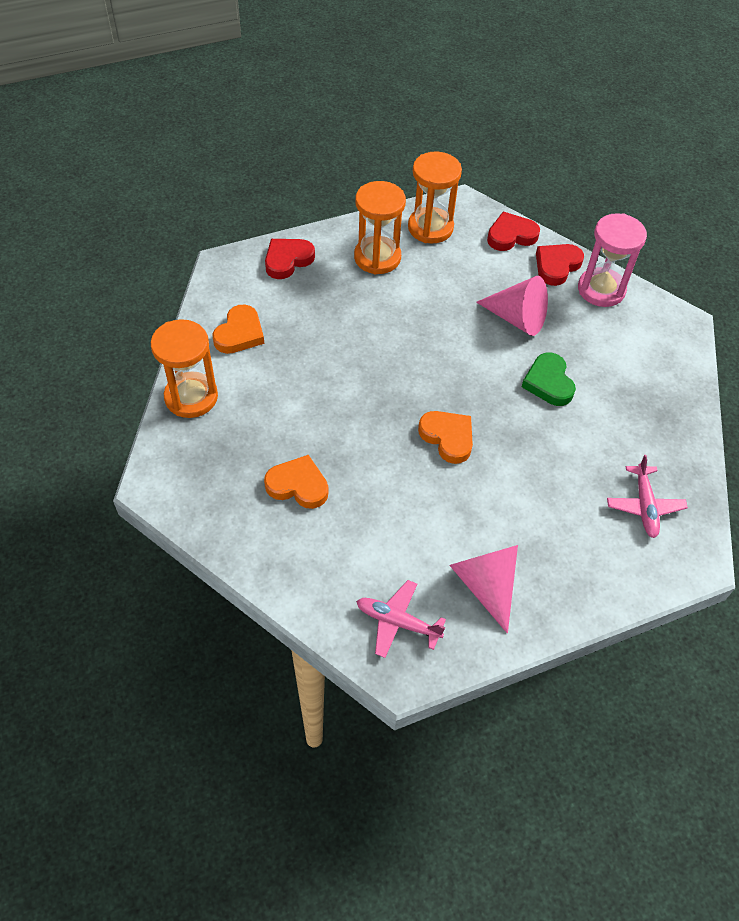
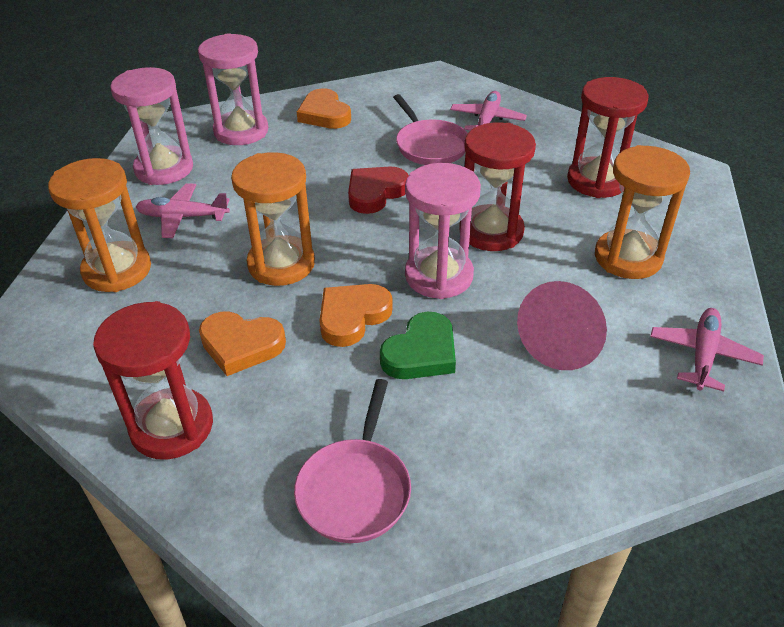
pink cone: 2 -> 1
pink hourglass: 1 -> 3
pink pan: 0 -> 2
pink plane: 2 -> 3
red heart: 3 -> 1
red hourglass: 0 -> 3

